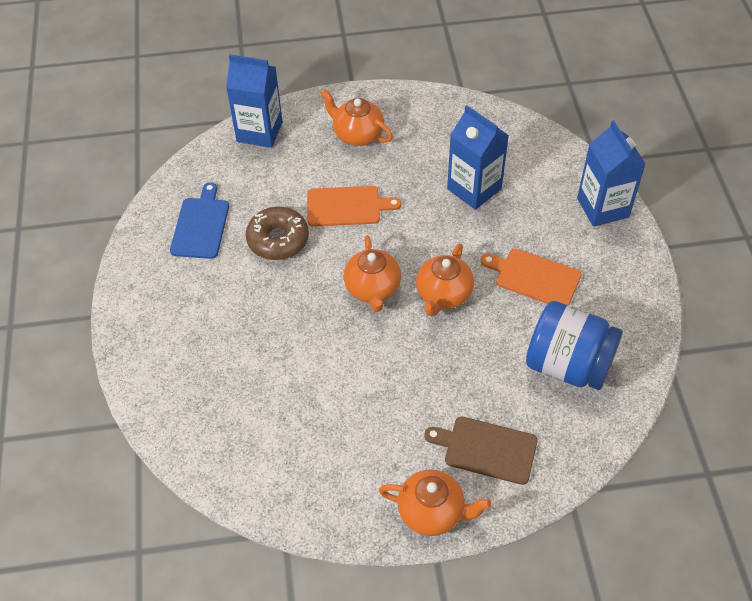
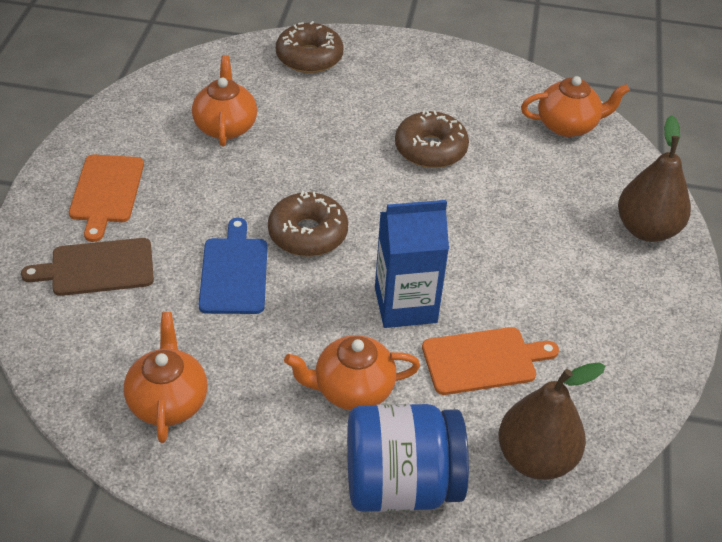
blue carton: 3 -> 1
brown donut: 1 -> 3
brown pear: 0 -> 2

